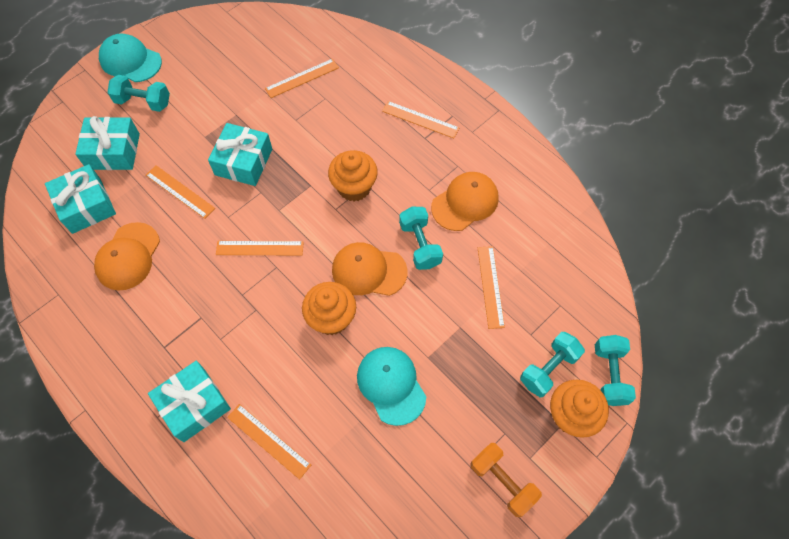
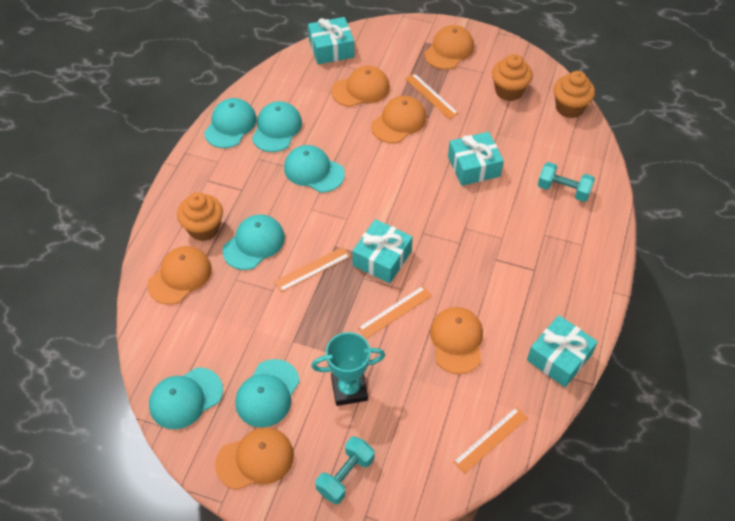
orange cap: 3 -> 6
orange dumbbell: 1 -> 0
orange ruler: 6 -> 4
turquoise cap: 2 -> 6
turquoise dumbbell: 4 -> 2
turquoise trophy: 0 -> 1

